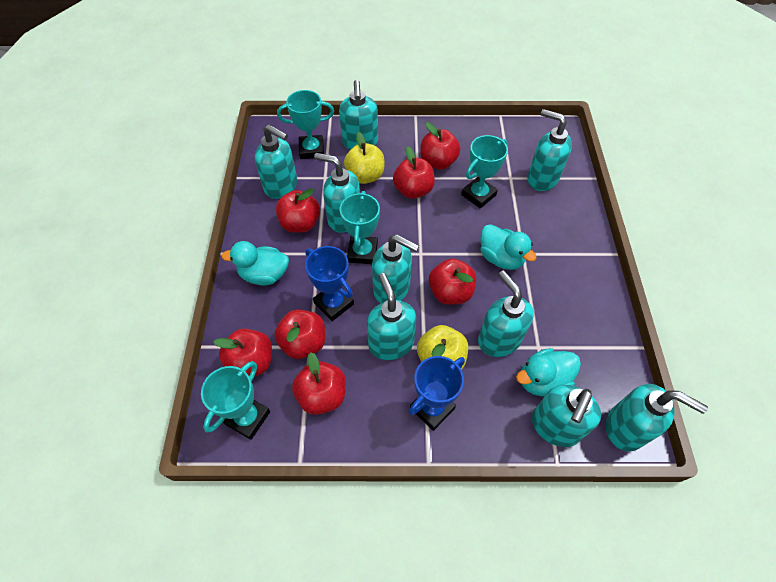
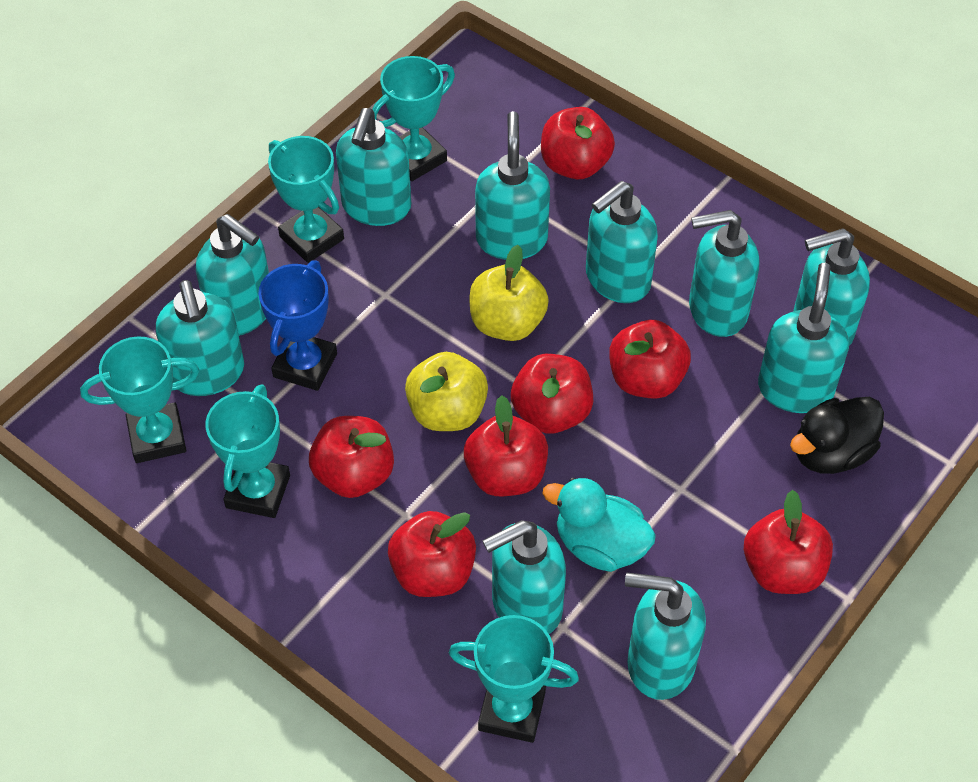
black duck: 0 -> 1
blue trophy: 2 -> 1
turquoise duck: 3 -> 1
turquoise soap dispenser: 9 -> 10
turquoise trophy: 4 -> 5

